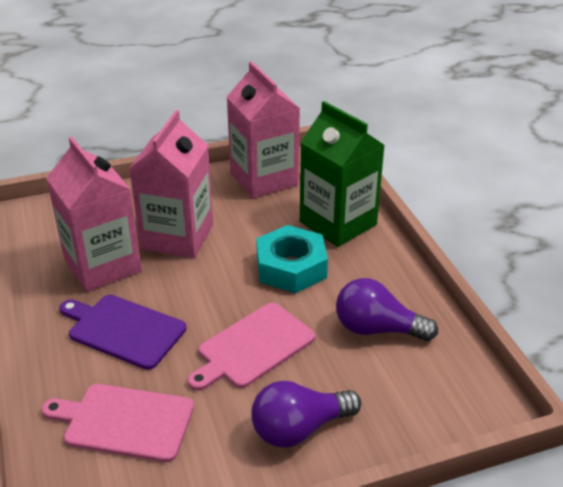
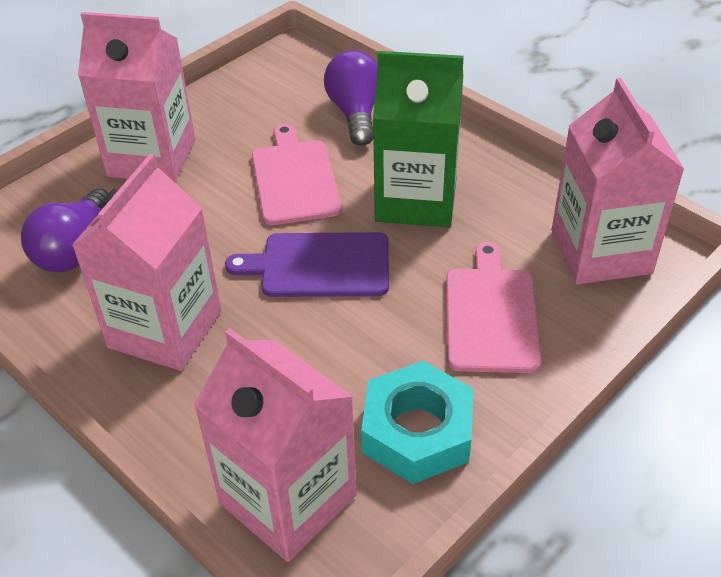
pink carton: 3 -> 4

